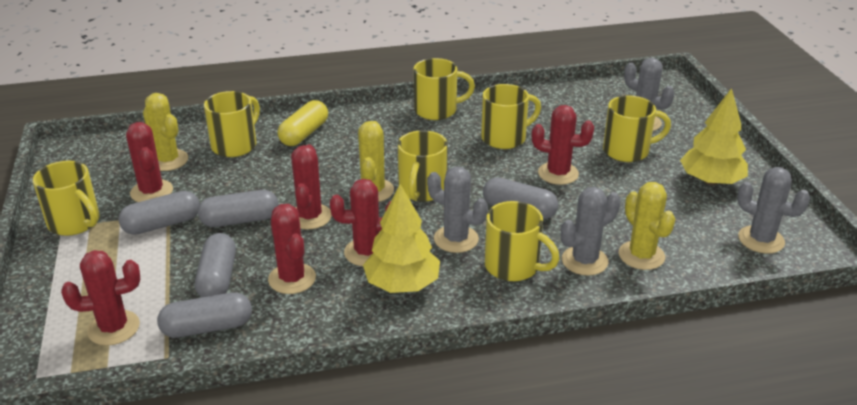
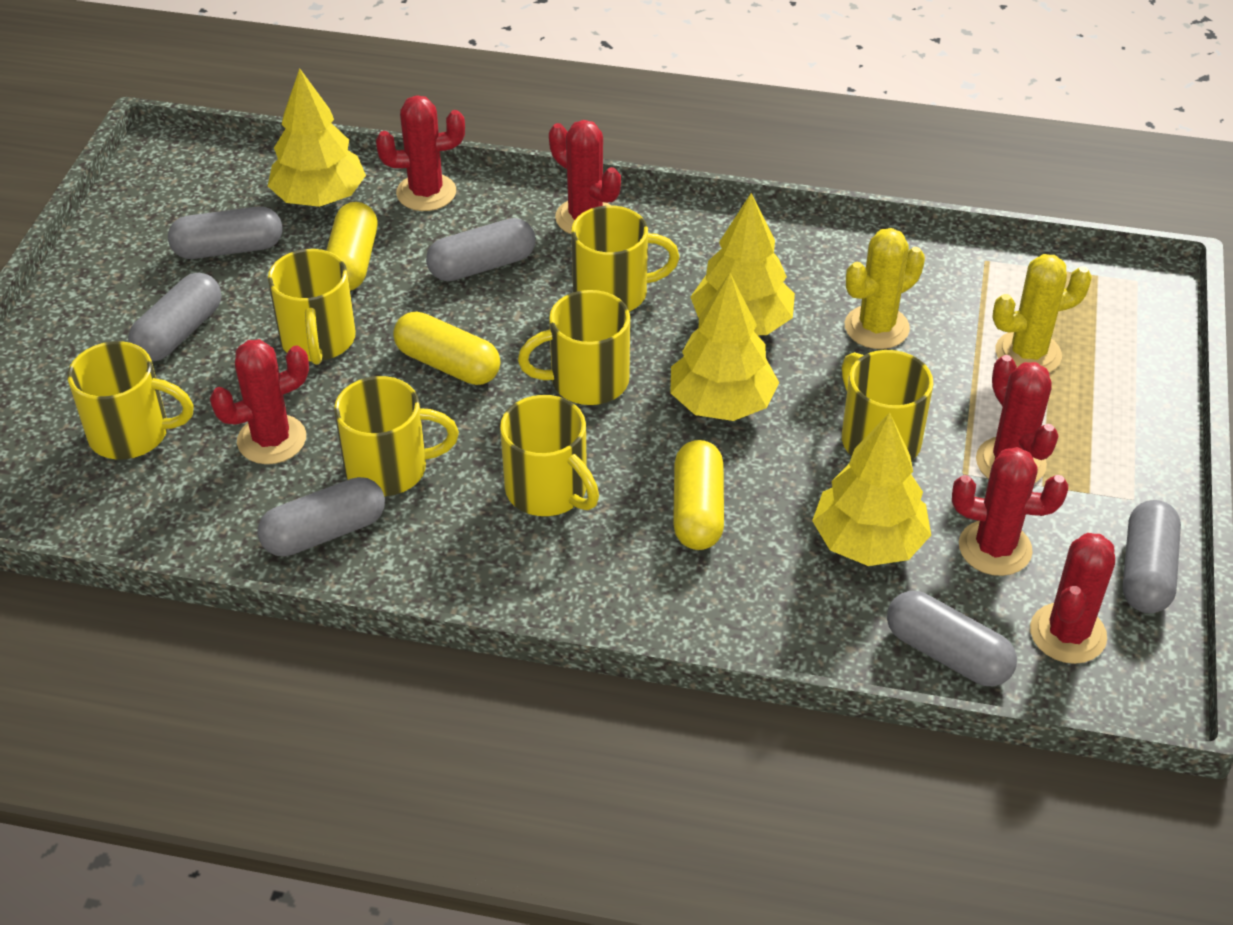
grey cactus: 4 -> 0
grey capsule: 5 -> 6
yellow cactus: 3 -> 2
yellow capsule: 1 -> 3
yellow tree: 2 -> 4

